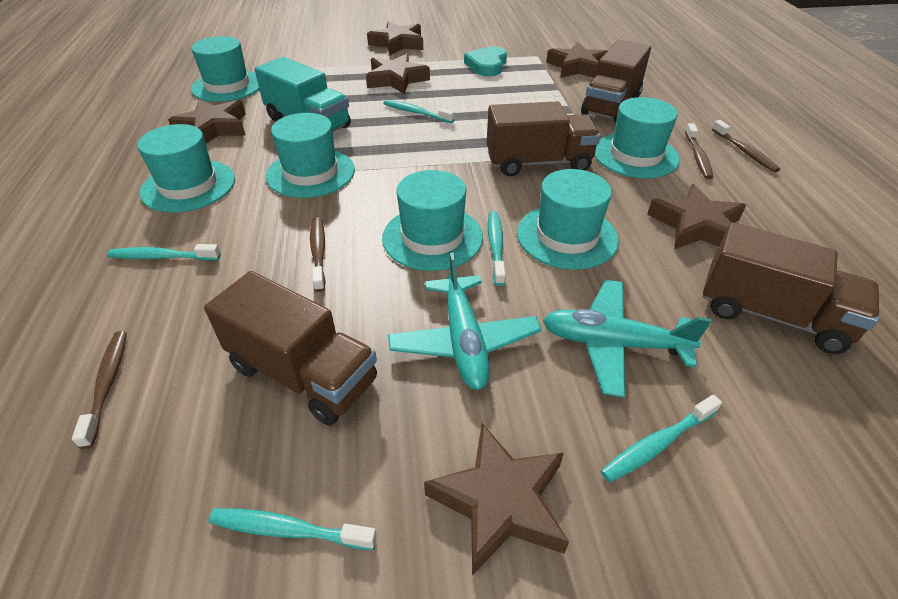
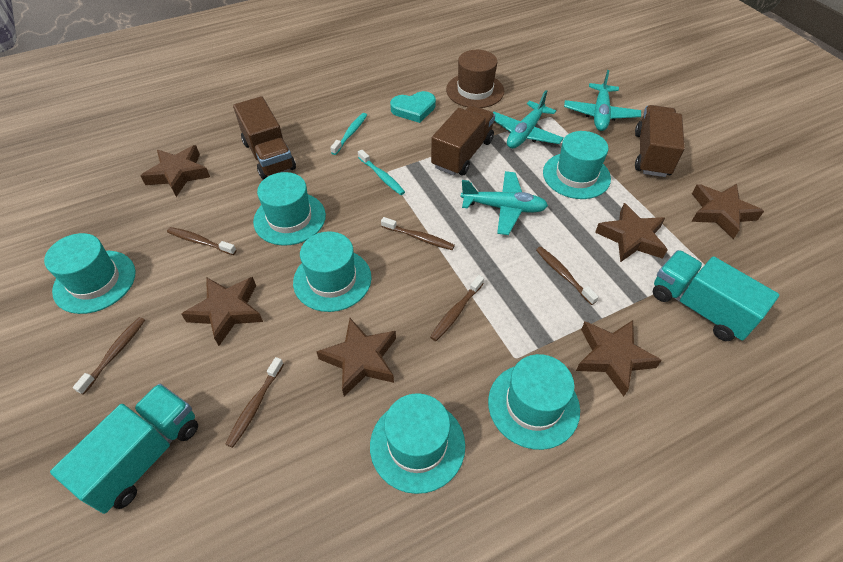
brown hat: 0 -> 1
brown toothbrush: 4 -> 6
brown truck: 4 -> 3
turquoise plane: 2 -> 3
turquoise toothbrush: 5 -> 2
turquoise truck: 1 -> 2

